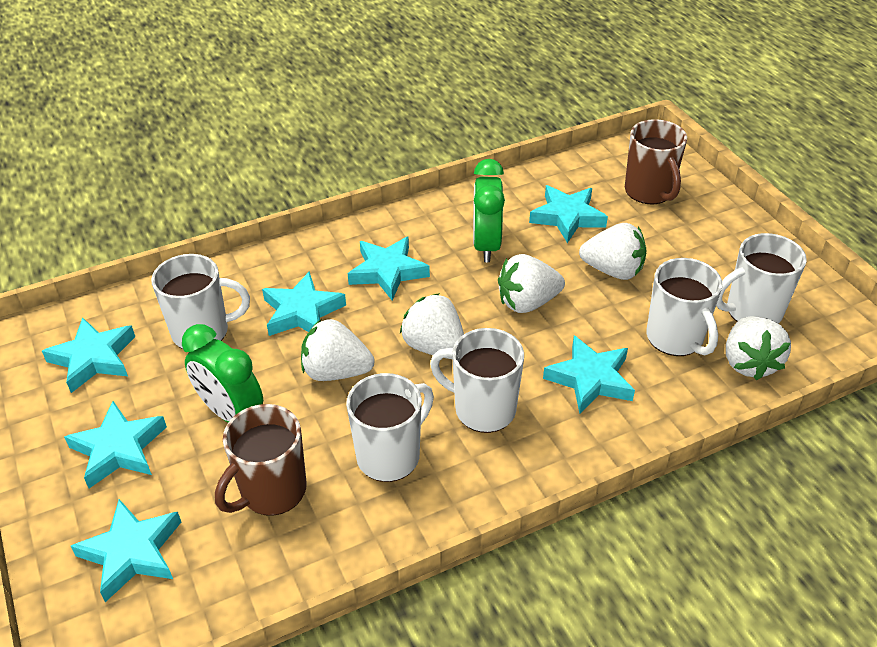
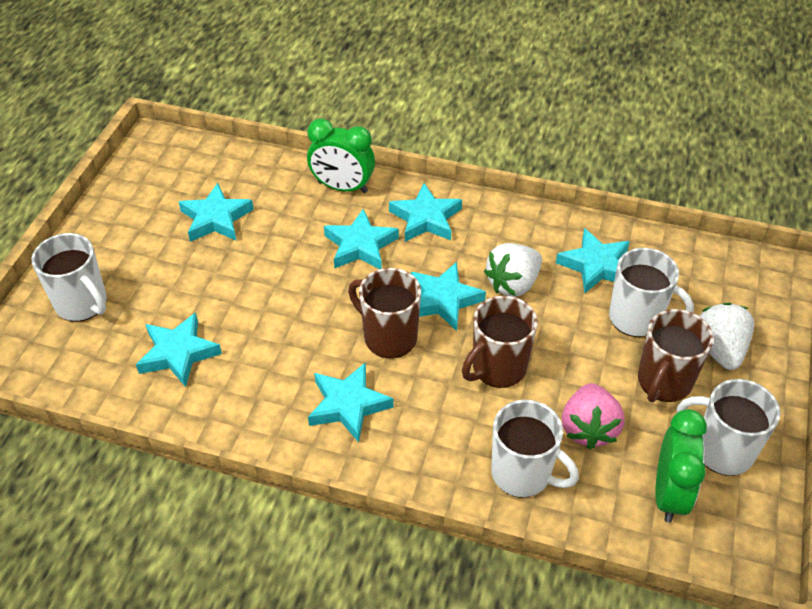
brown mug: 2 -> 3
pink strawberry: 0 -> 1
white mug: 5 -> 4
white strawberry: 5 -> 2

